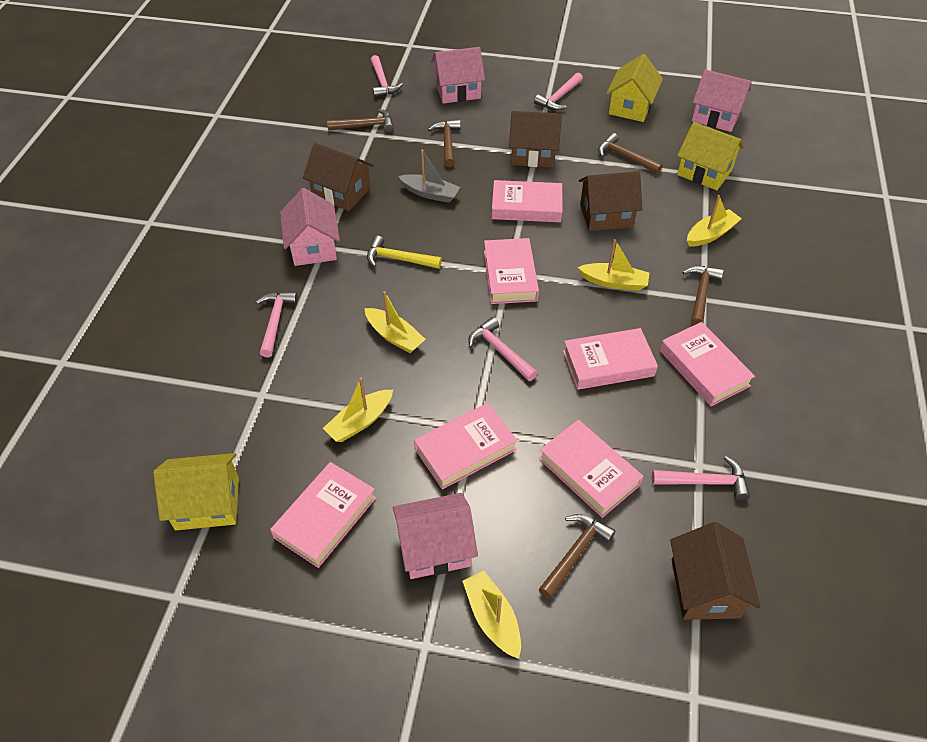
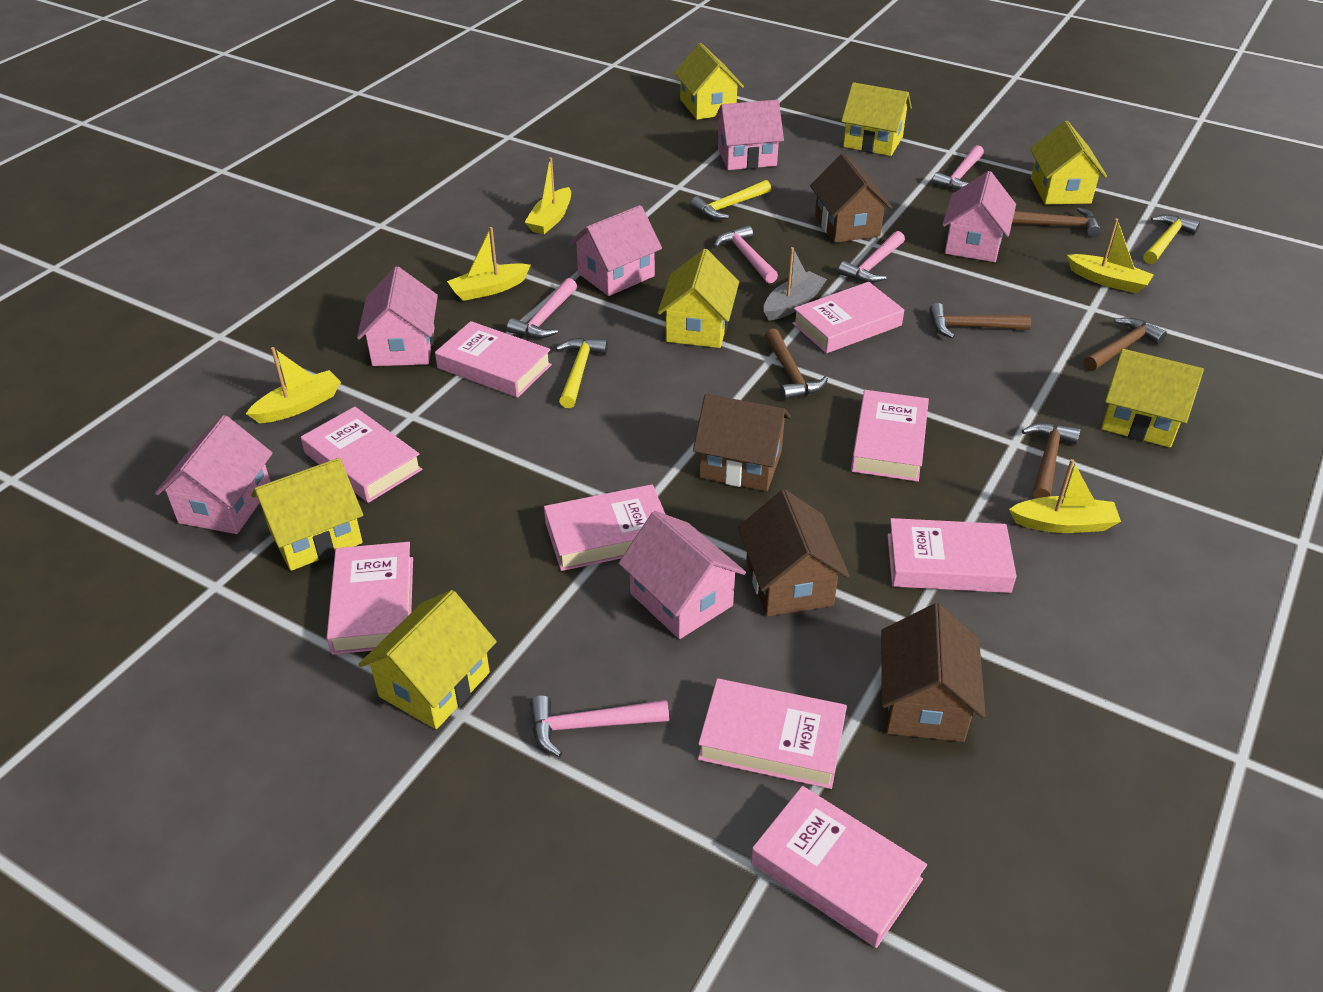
pink book: 7 -> 9
pink house: 4 -> 6
yellow hammer: 1 -> 3
yellow house: 3 -> 7

